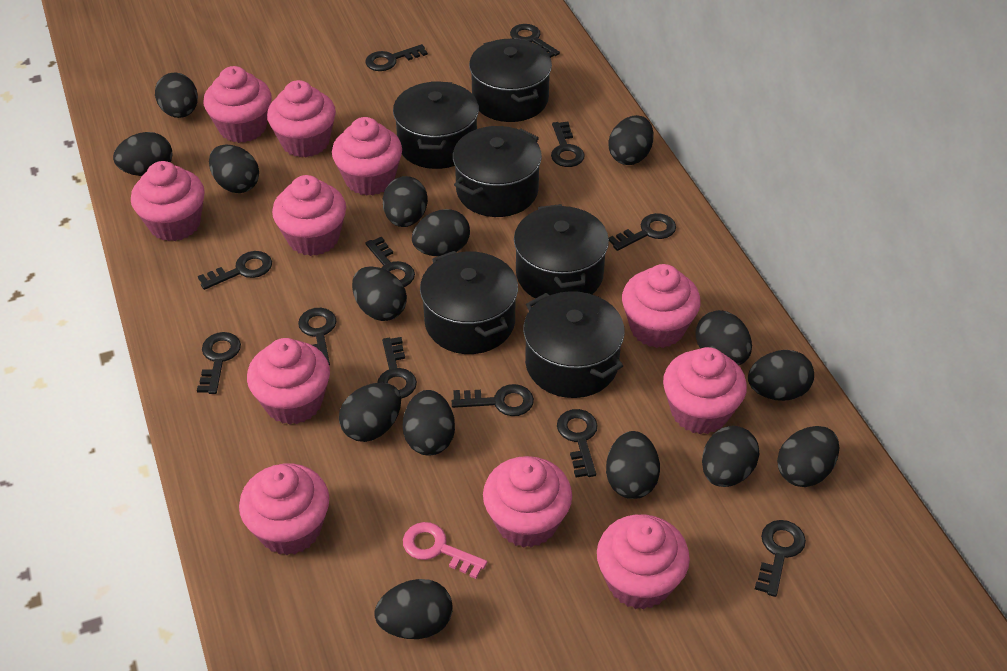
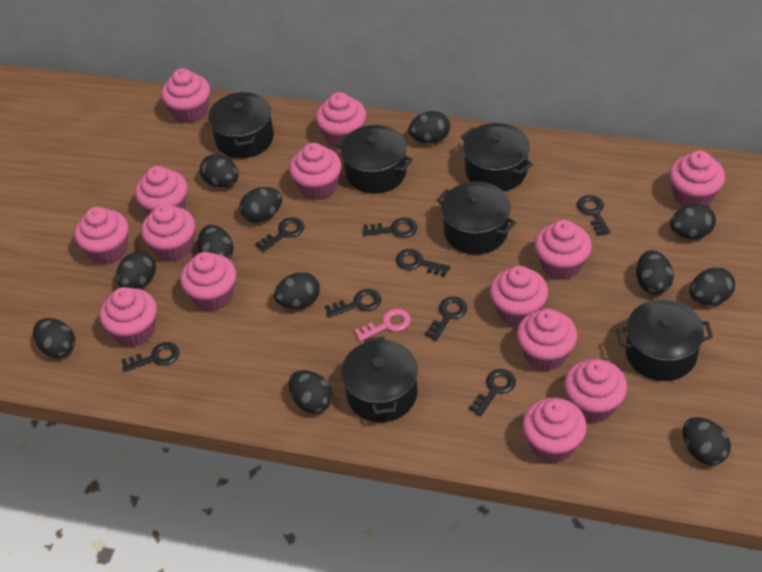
black egg: 15 -> 12
black key: 12 -> 8
pink cupcake: 11 -> 14

